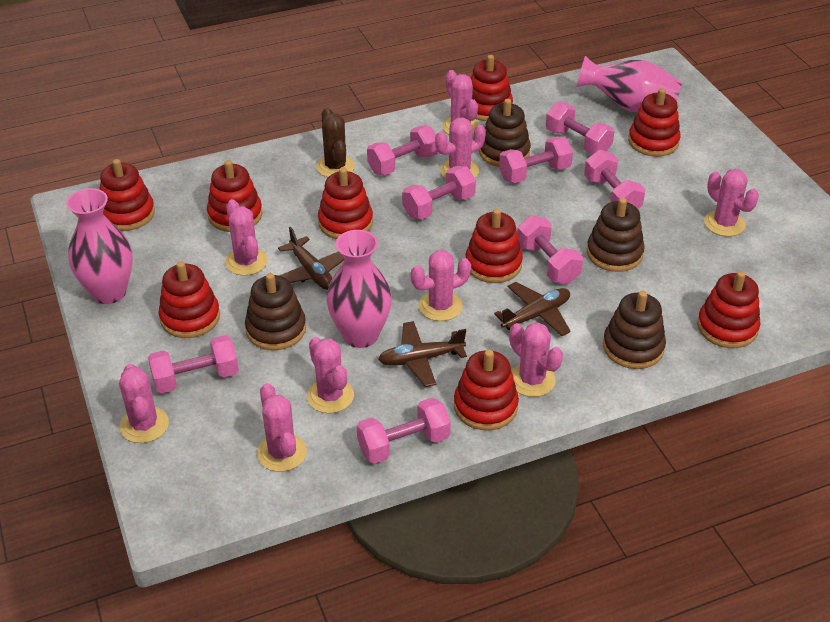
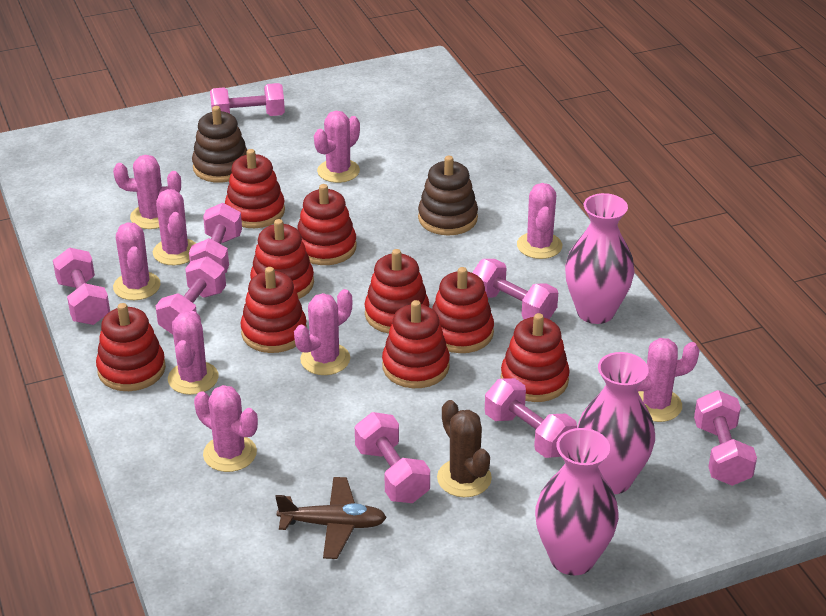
brown plane: 3 -> 1
brown stacking toy: 4 -> 2

